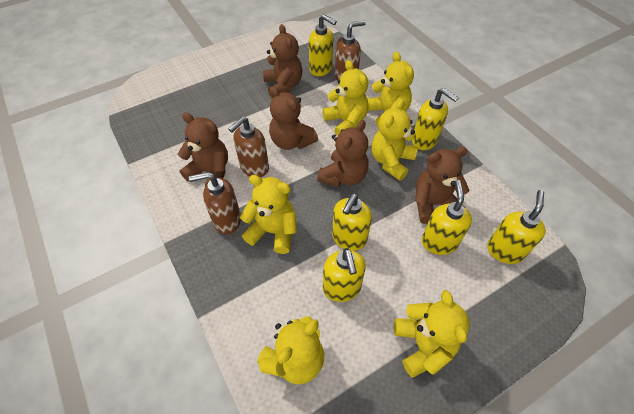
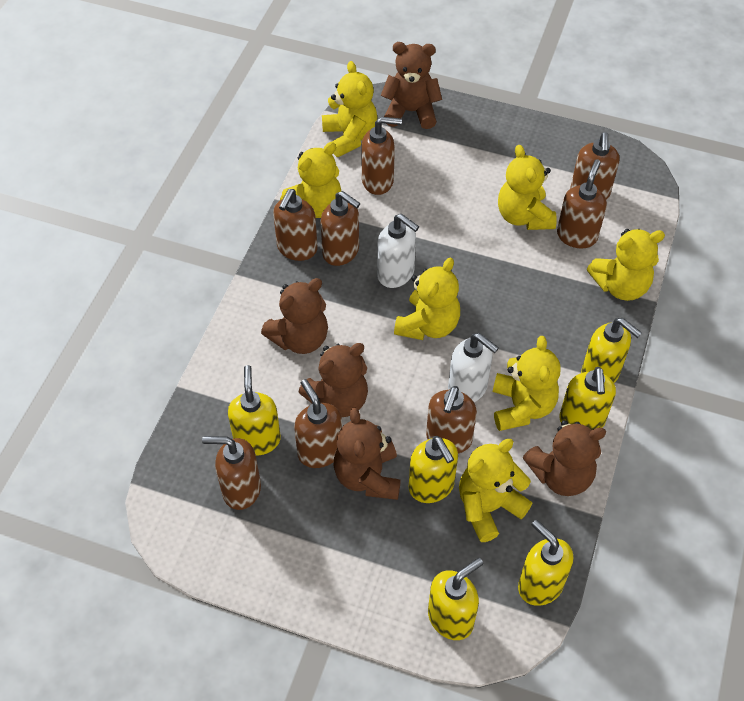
brown soap dispenser: 3 -> 8
white soap dispenser: 0 -> 2
yellow teddy bear: 6 -> 7

